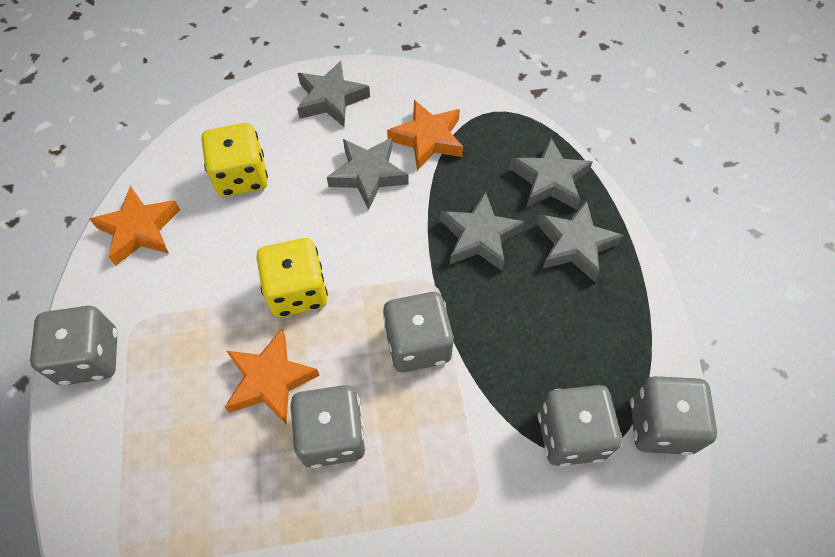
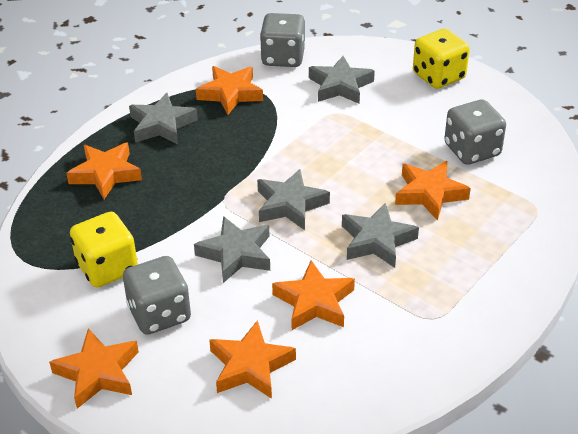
grey dice: 5 -> 3
orange star: 3 -> 6

